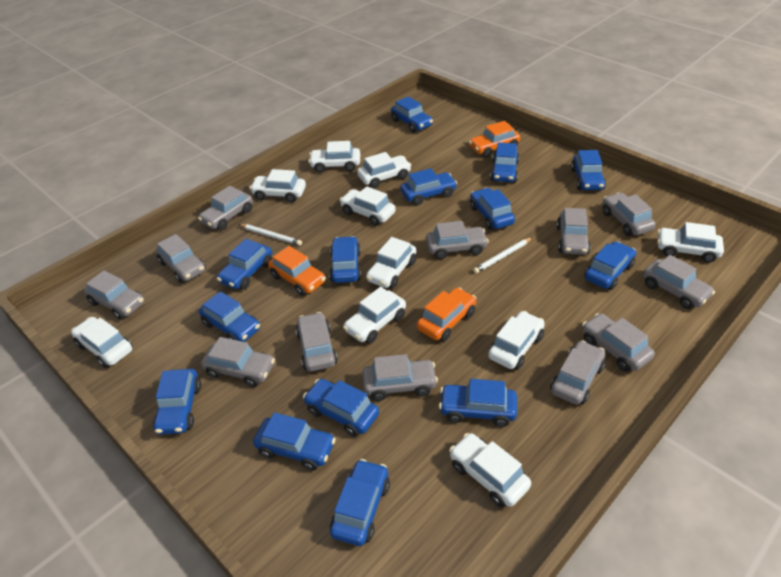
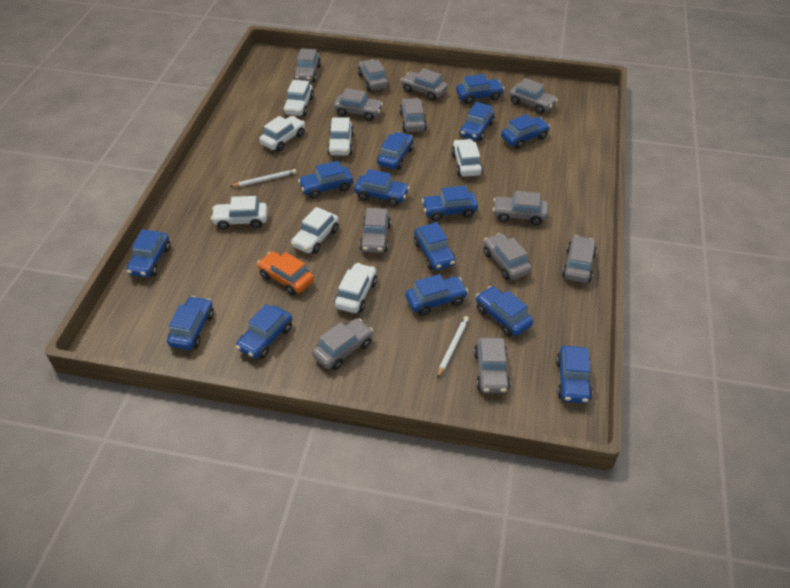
orange car: 3 -> 1
white car: 10 -> 7

